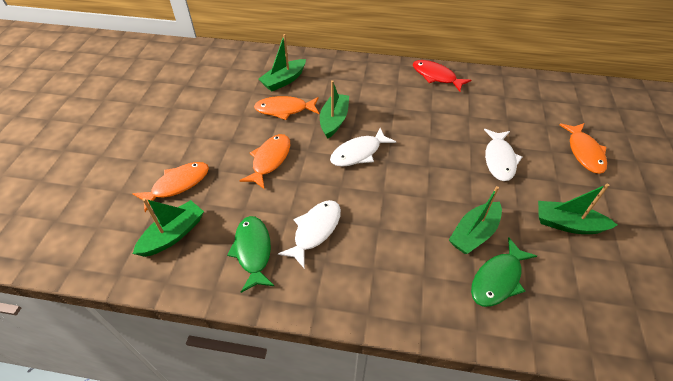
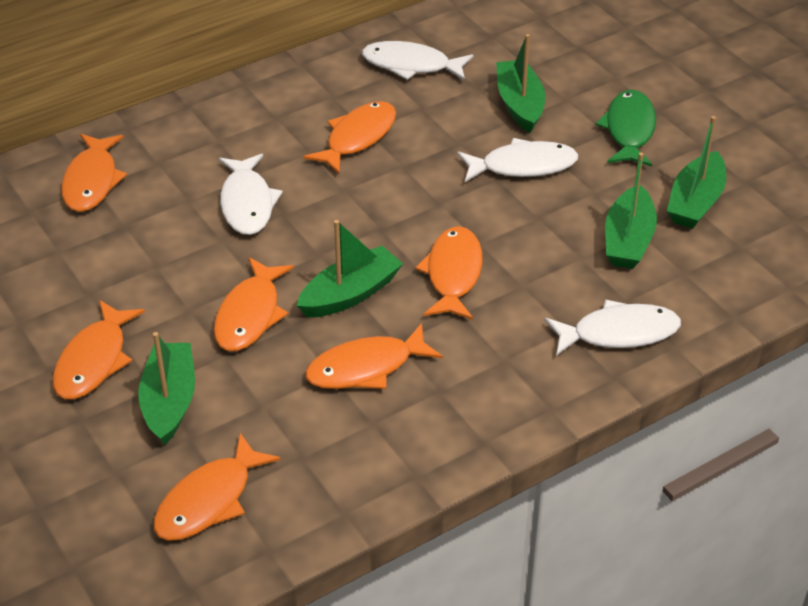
green fish: 2 -> 1
orange fish: 4 -> 7
red fish: 1 -> 0
white fish: 3 -> 4

